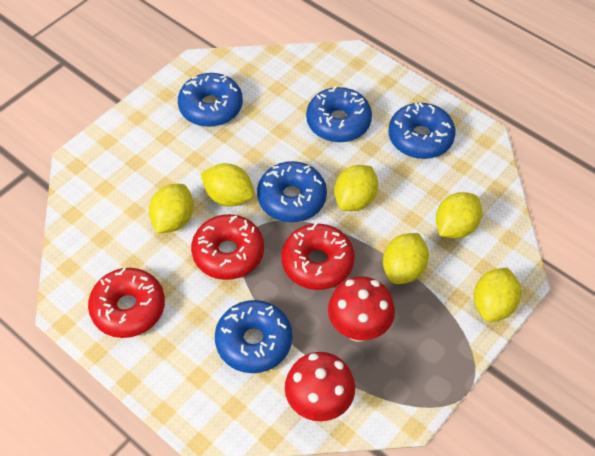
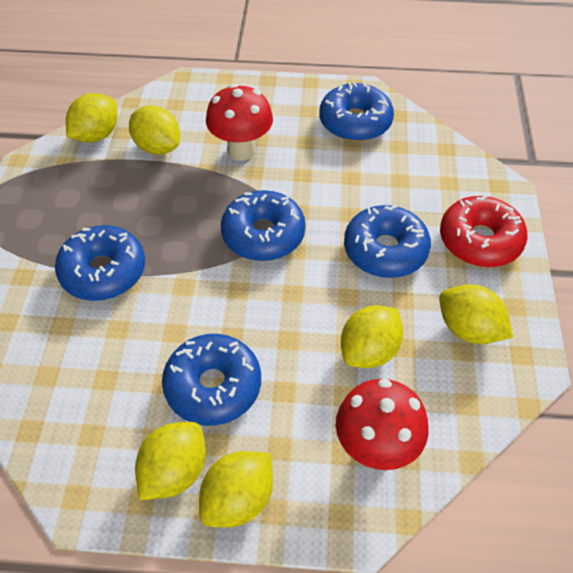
red donut: 3 -> 1

